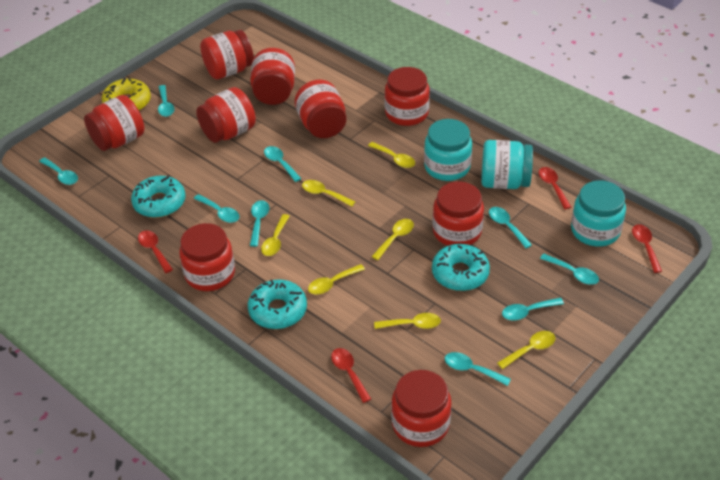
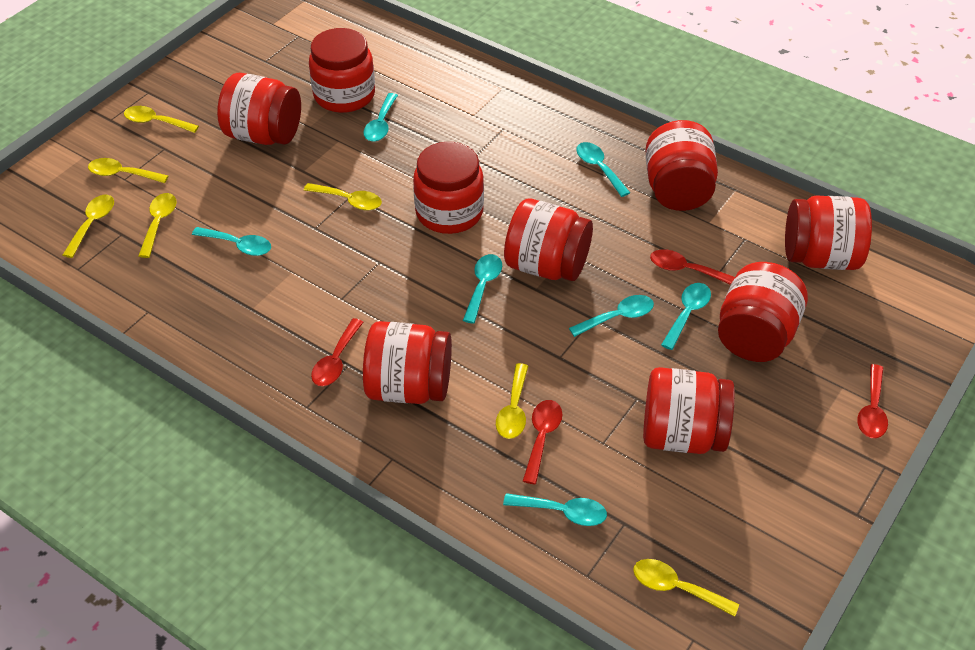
turquoise donut: 3 -> 0
turquoise jar: 3 -> 0
turquoise spoon: 9 -> 7
yellow donut: 1 -> 0

